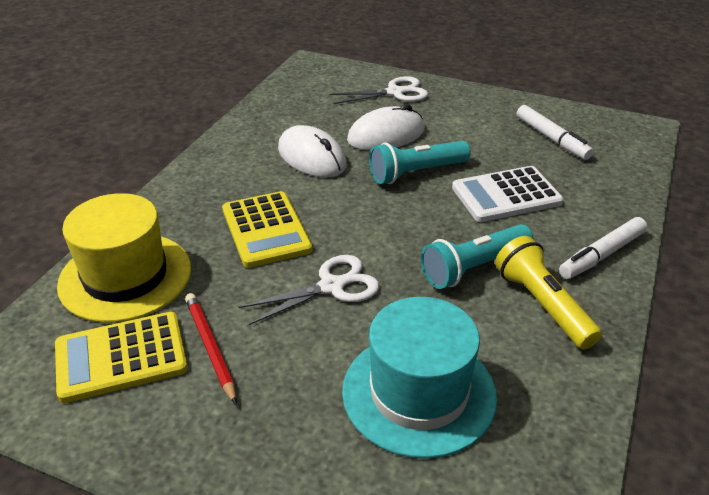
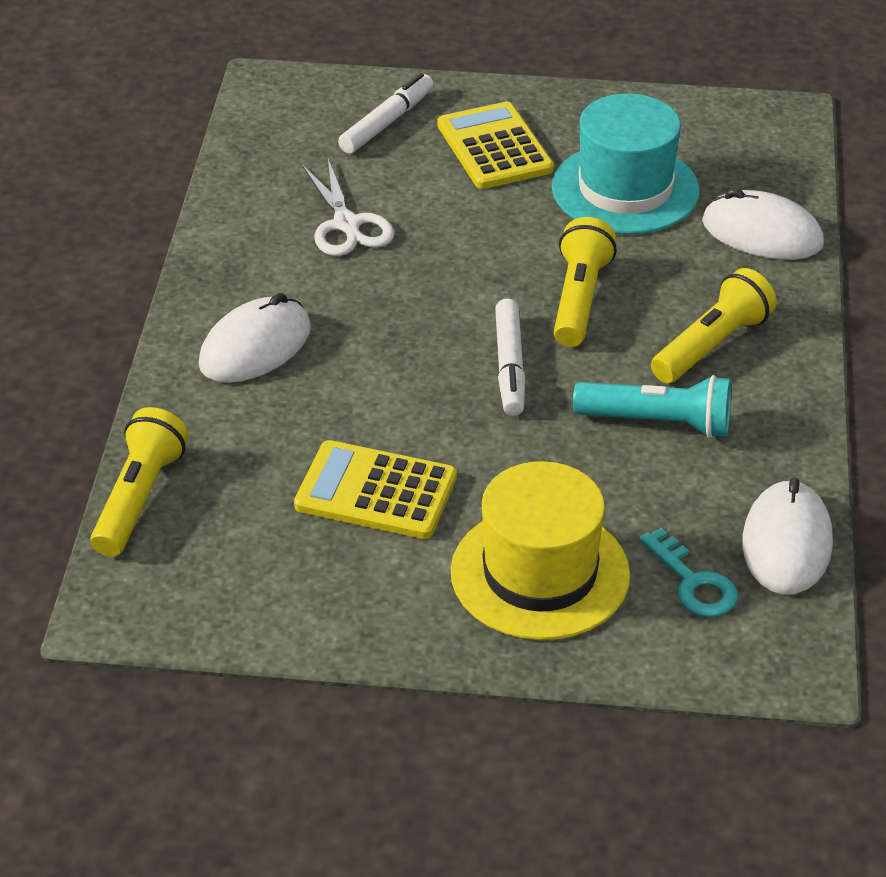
red pencil: 1 -> 0
turquoise flashlight: 2 -> 1
turquoise key: 0 -> 1
white calculator: 1 -> 0
white mouse: 2 -> 3
white scissors: 2 -> 1
yellow flashlight: 1 -> 3

